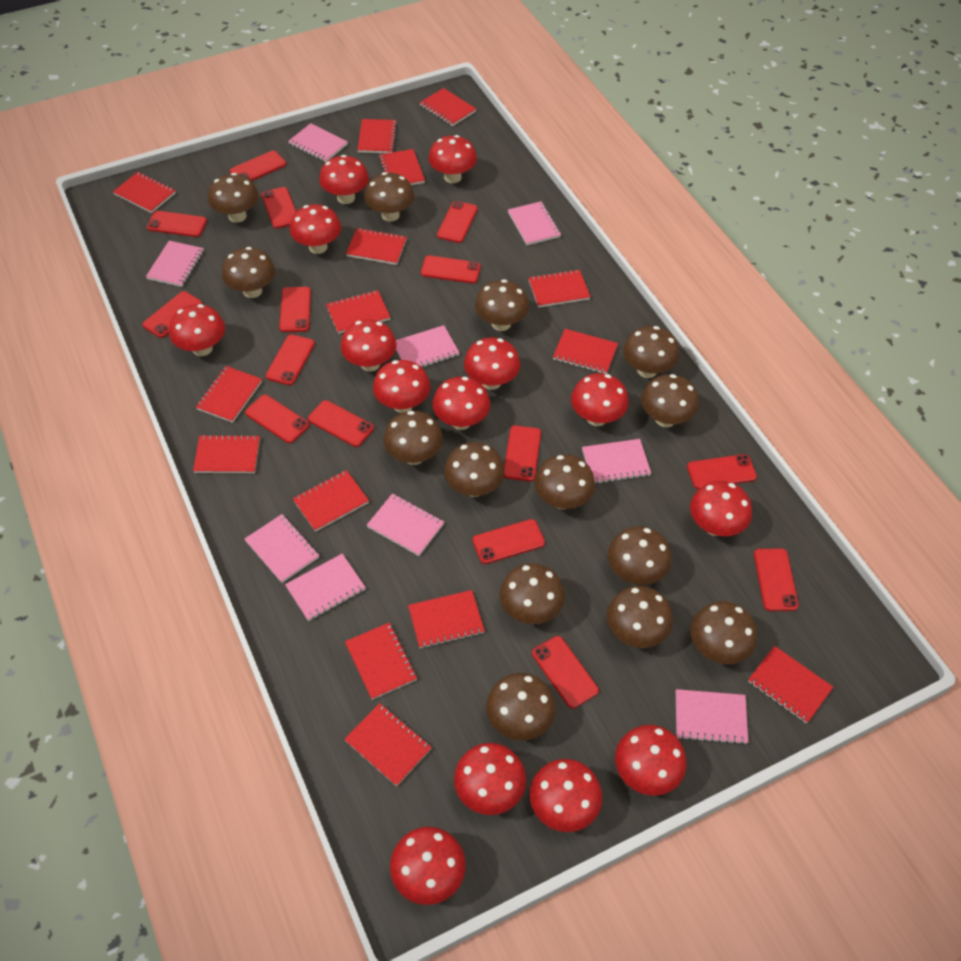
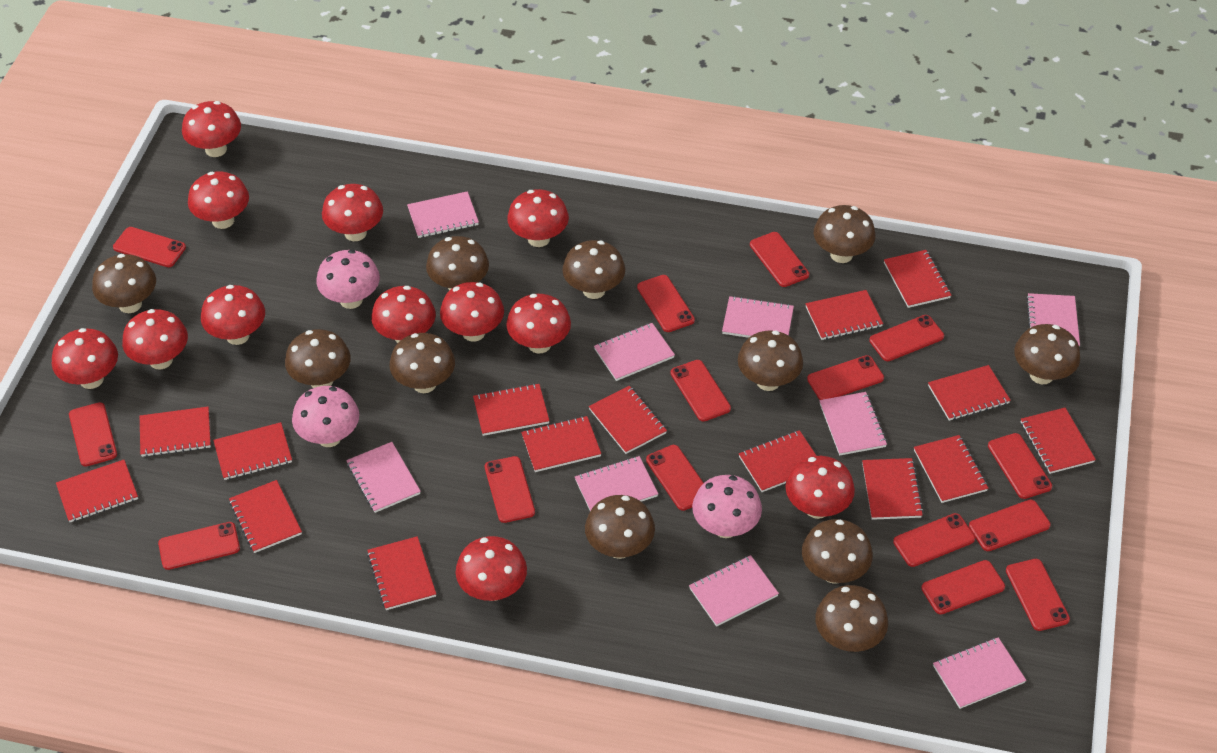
brown mushroom: 14 -> 11
pink mushroom: 0 -> 3
red mushroom: 14 -> 12

